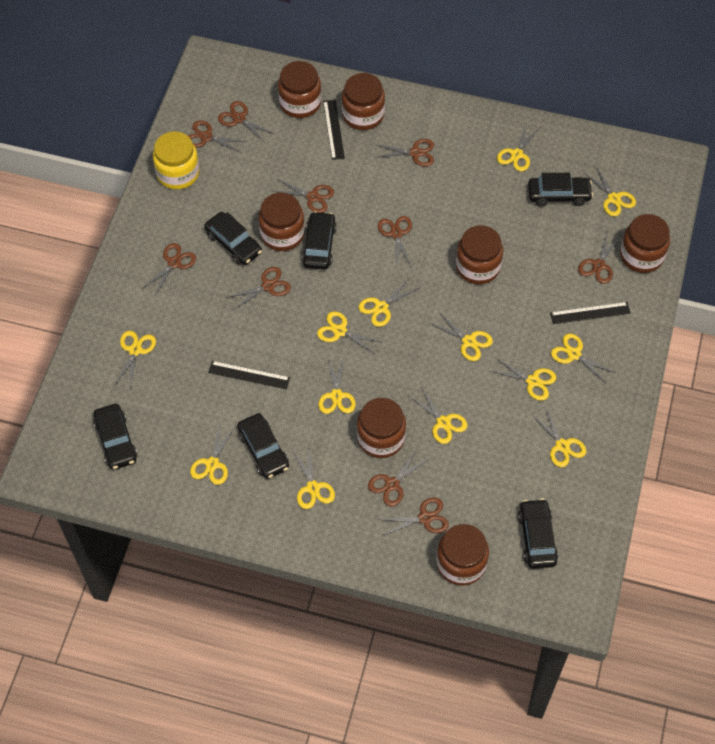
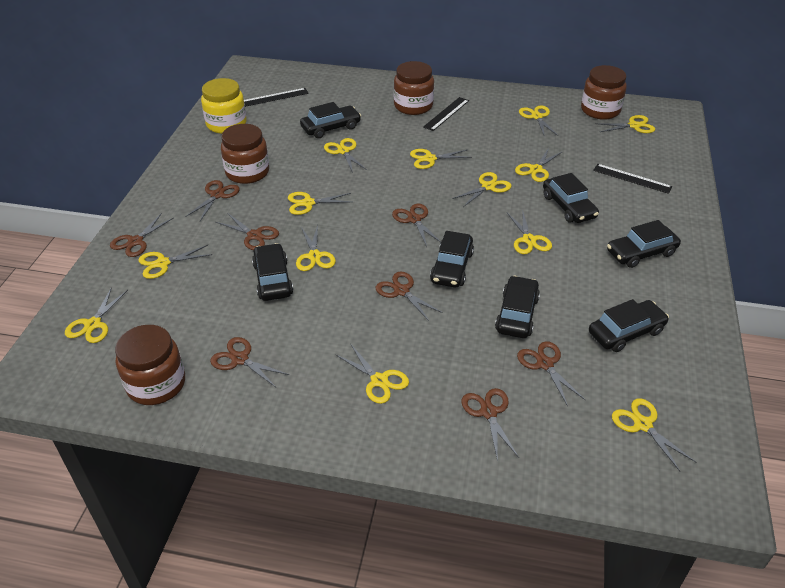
black car: 6 -> 7
brown jar: 7 -> 4
brown scissors: 10 -> 8

